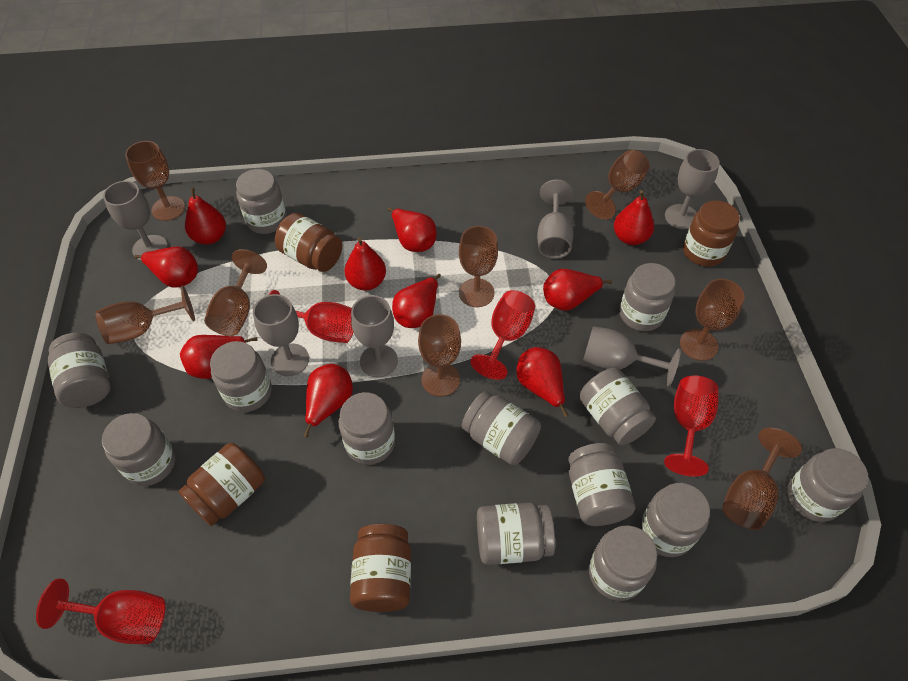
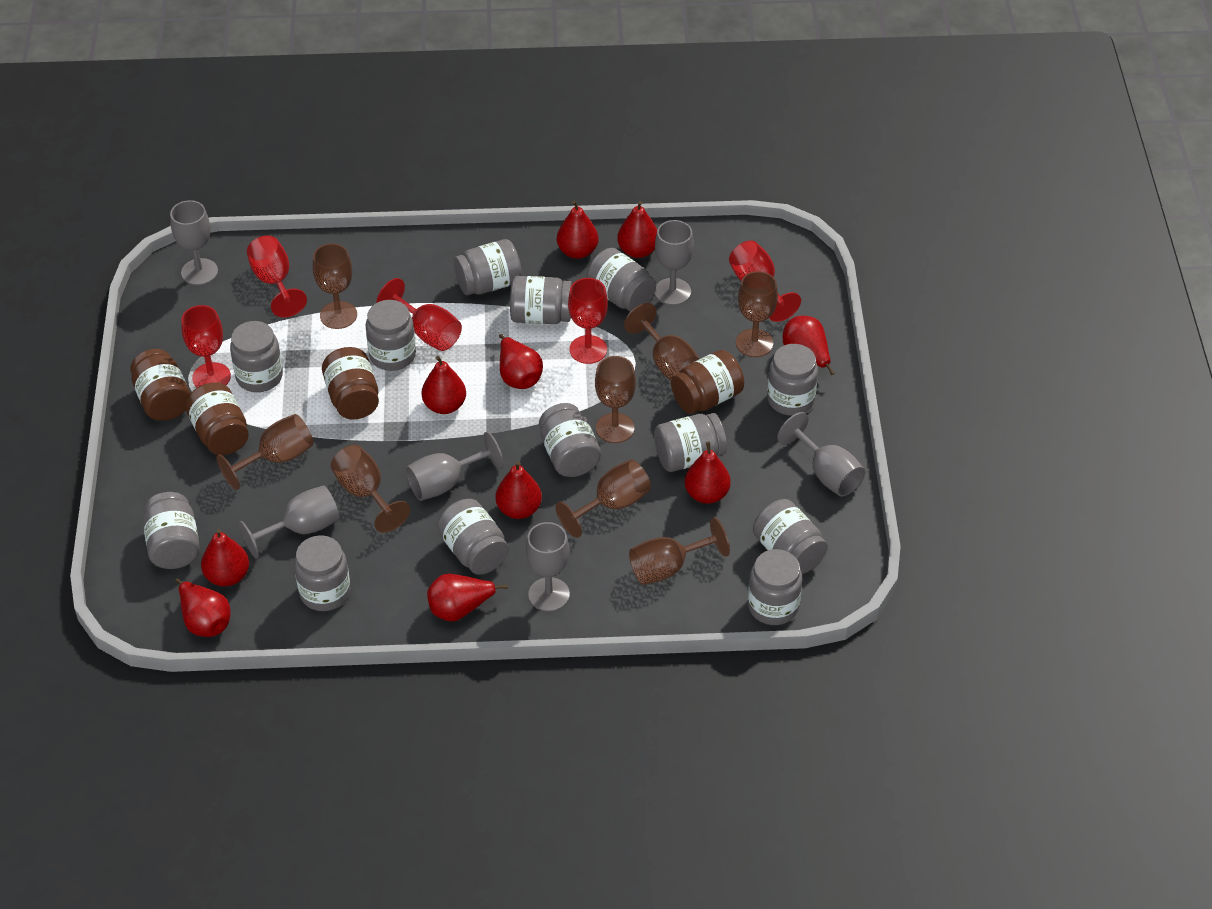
red goblet: 4 -> 5

